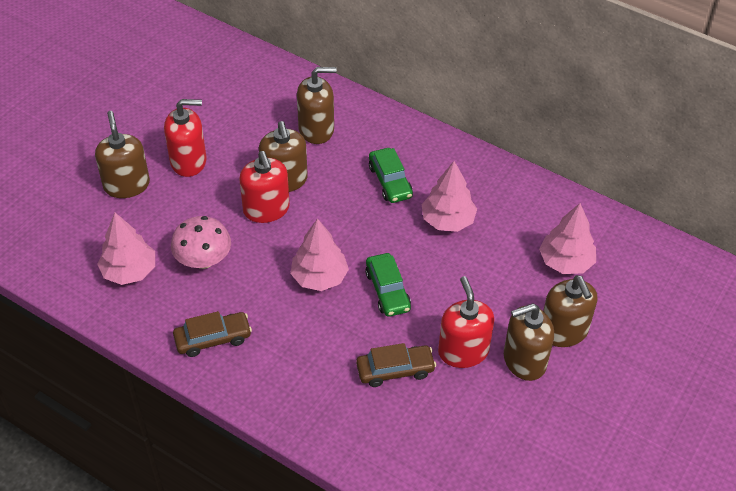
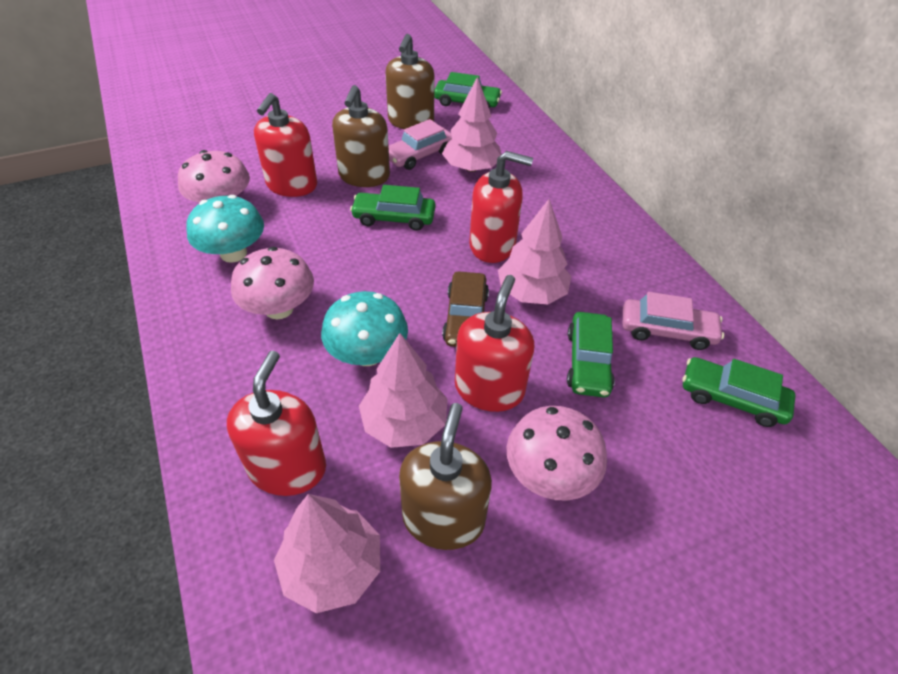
brown car: 2 -> 1
brown soap dispenser: 5 -> 3
green car: 2 -> 4
pink car: 0 -> 2
pink mushroom: 1 -> 3
red soap dispenser: 3 -> 4
turquoise mushroom: 0 -> 2

